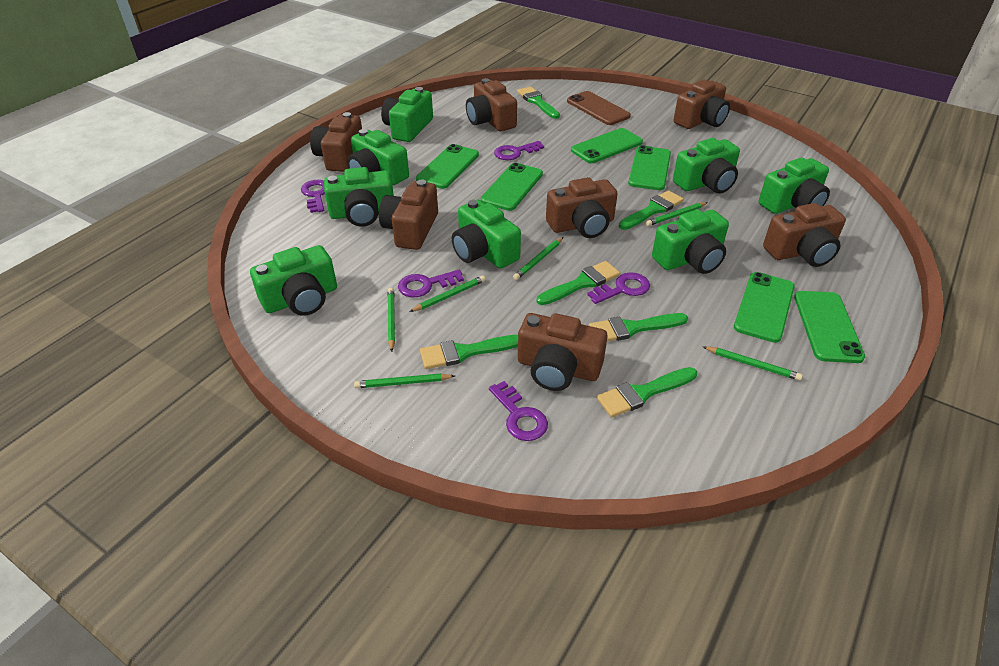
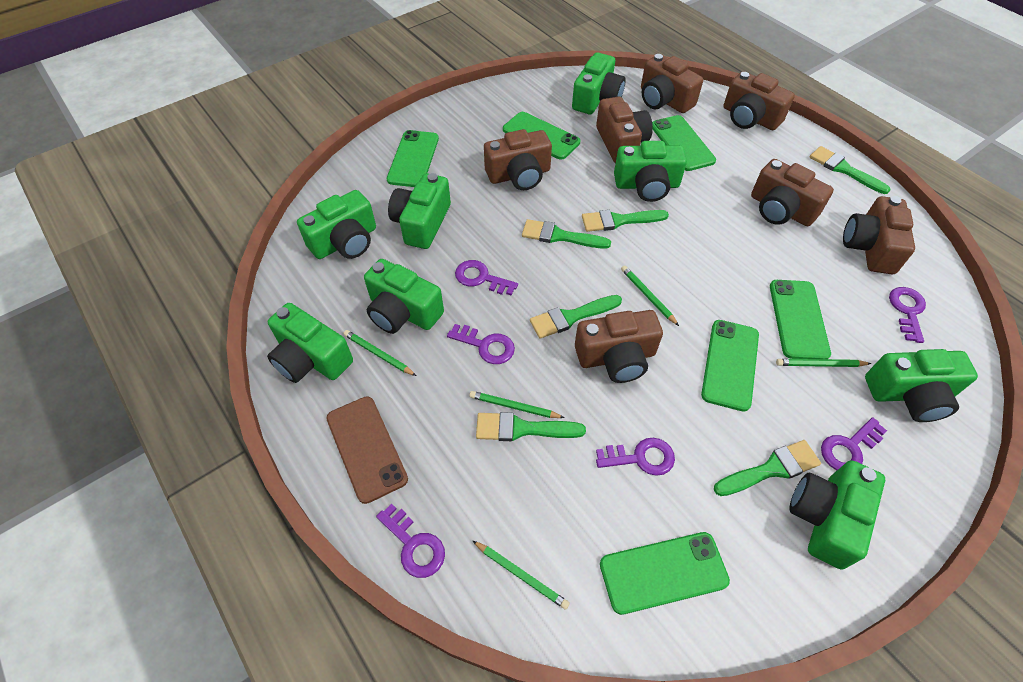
green pencil: 6 -> 5
purple key: 5 -> 6

